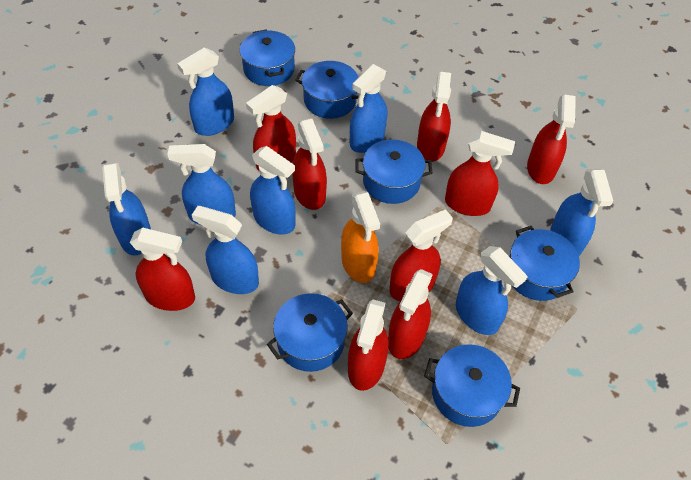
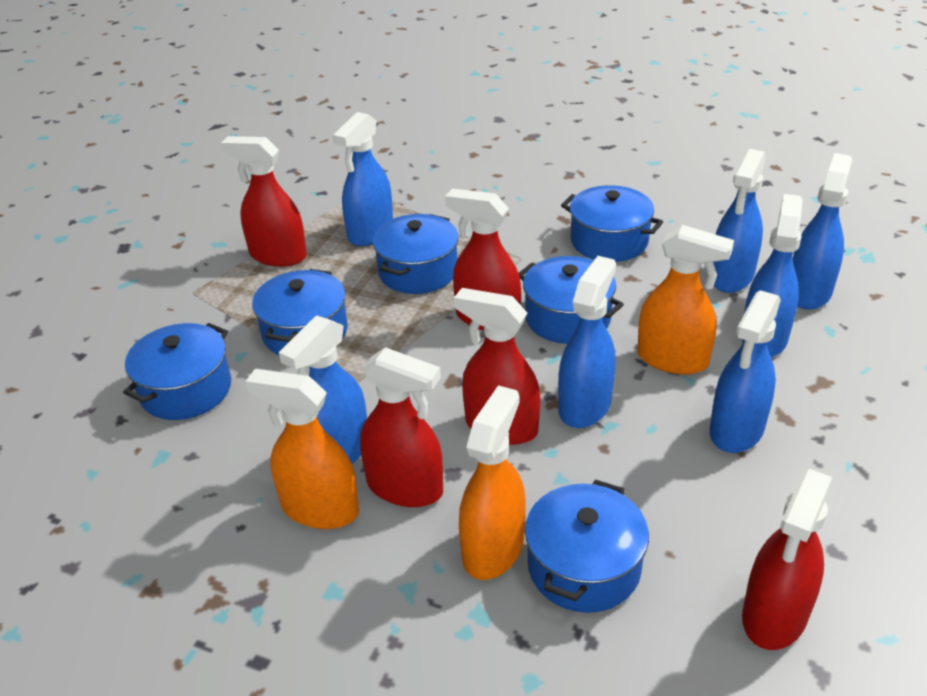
blue spray bottle: 8 -> 7
orange spray bottle: 1 -> 3
red spray bottle: 9 -> 5

